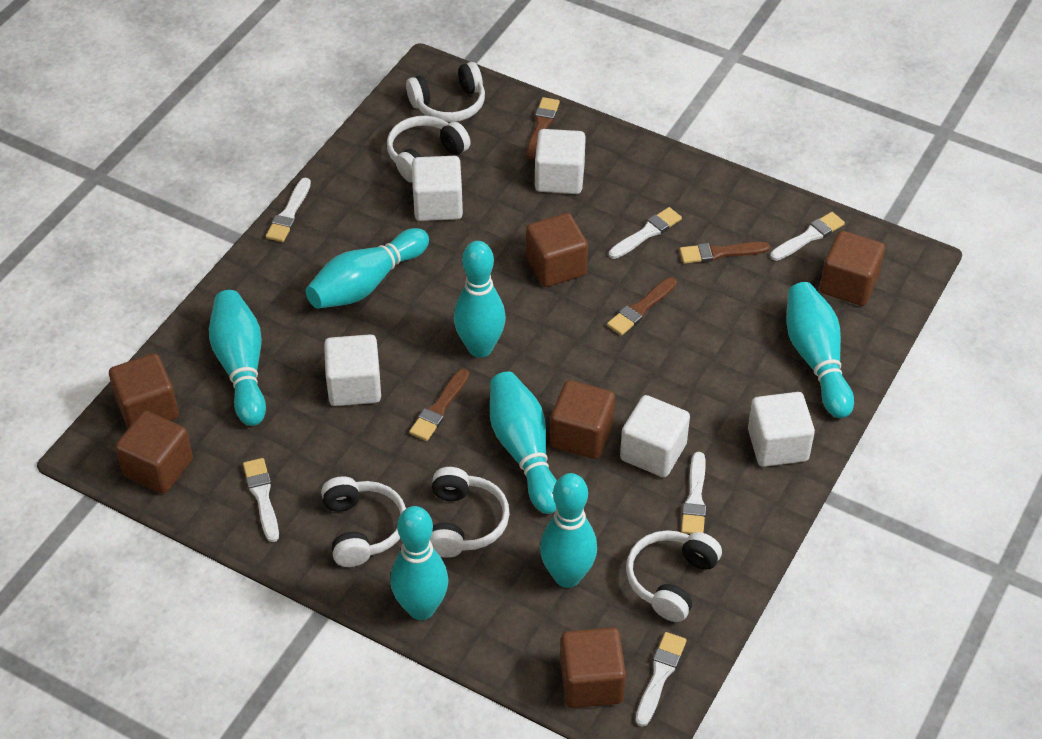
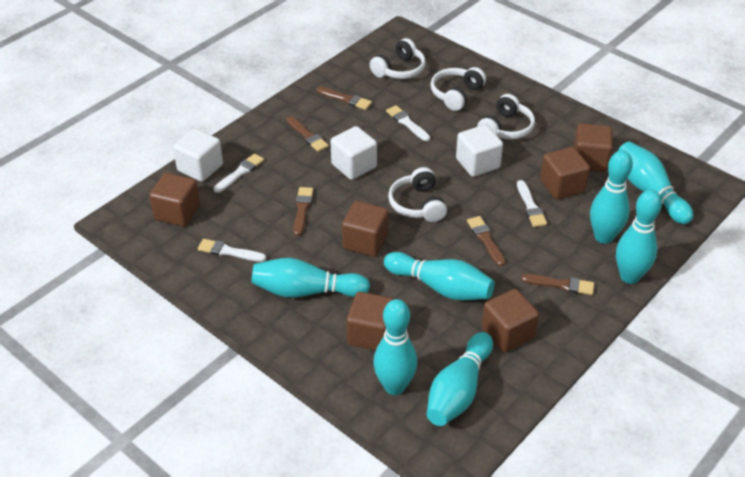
brown brush: 4 -> 5
white brush: 6 -> 4
white cube: 5 -> 3
white headphones: 5 -> 4

